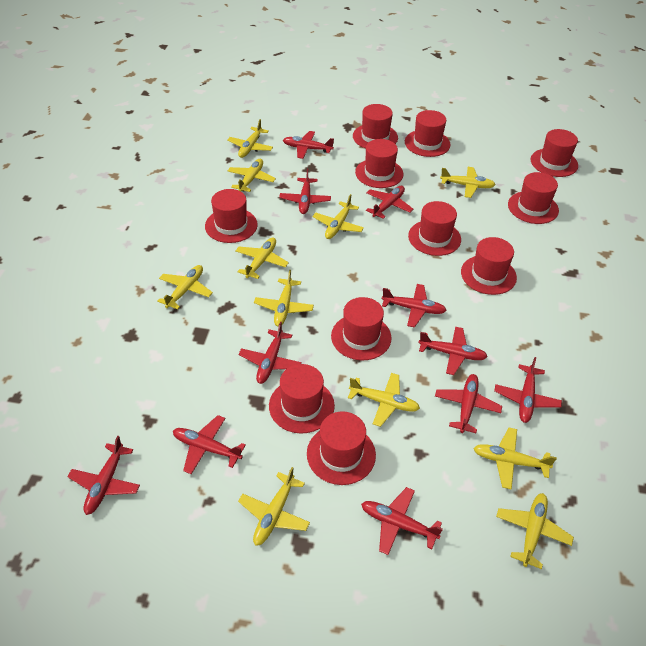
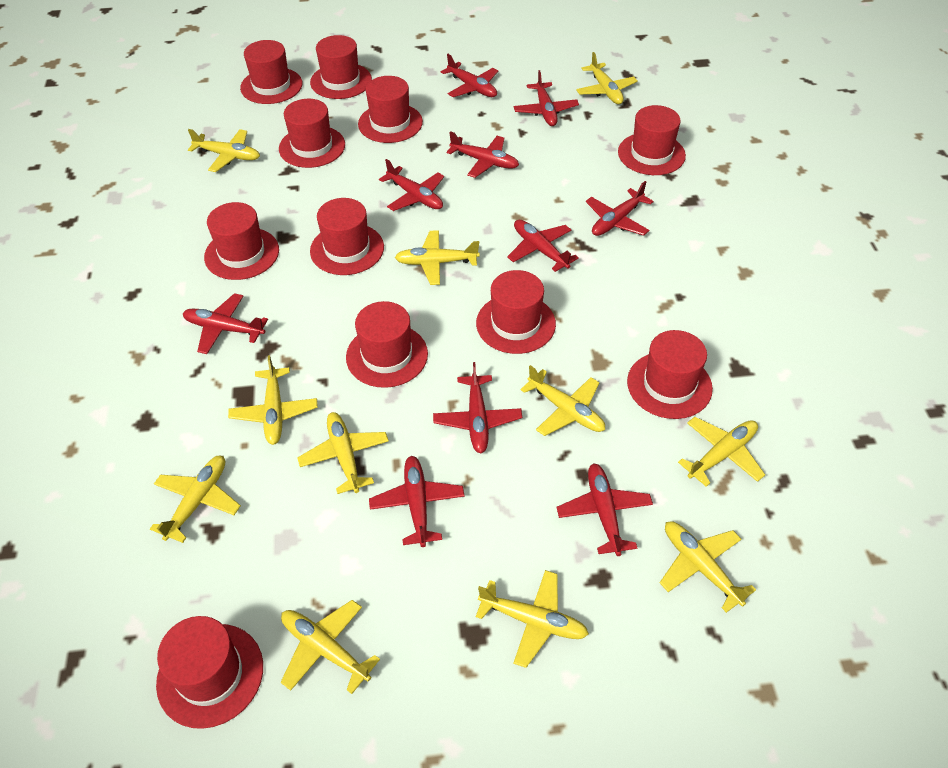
red plane: 11 -> 10

